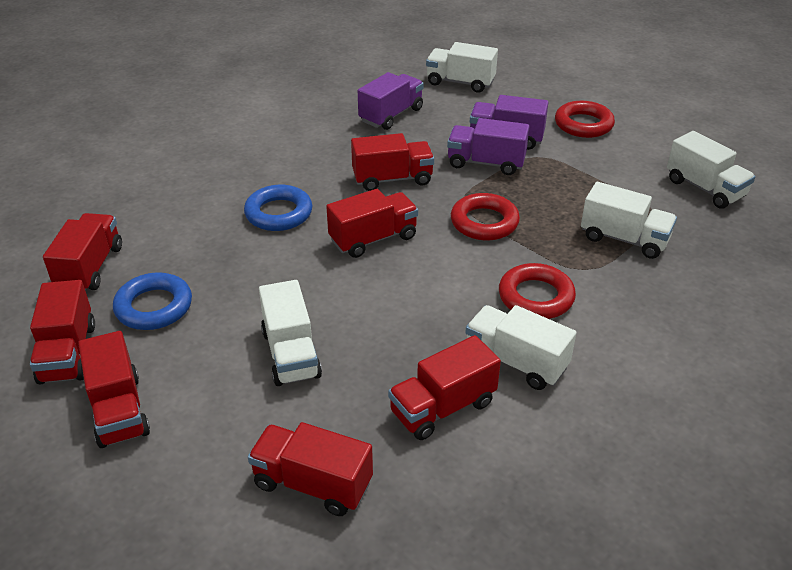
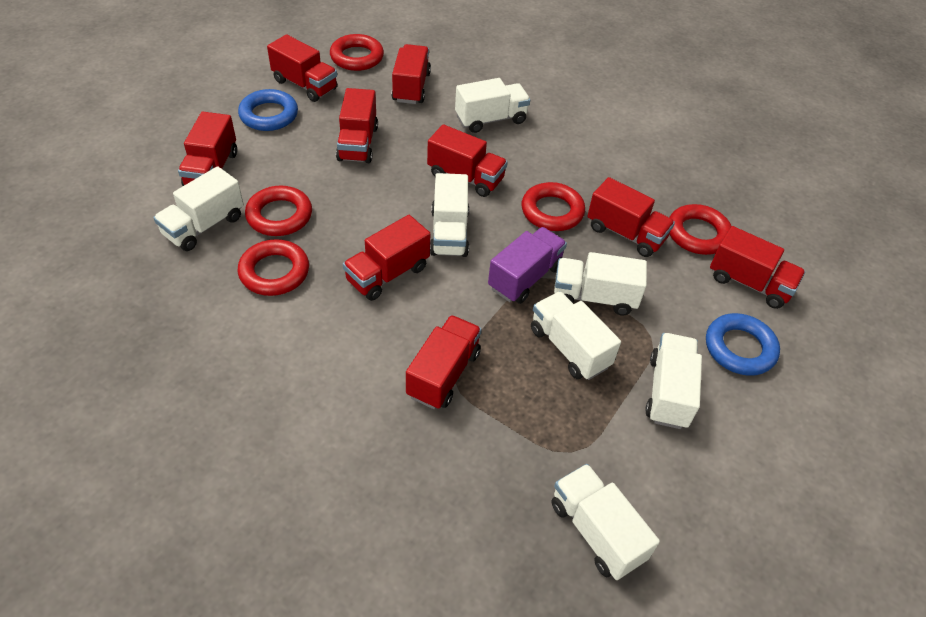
purple truck: 3 -> 1
red ring: 3 -> 5
red truck: 7 -> 9
white truck: 5 -> 7

